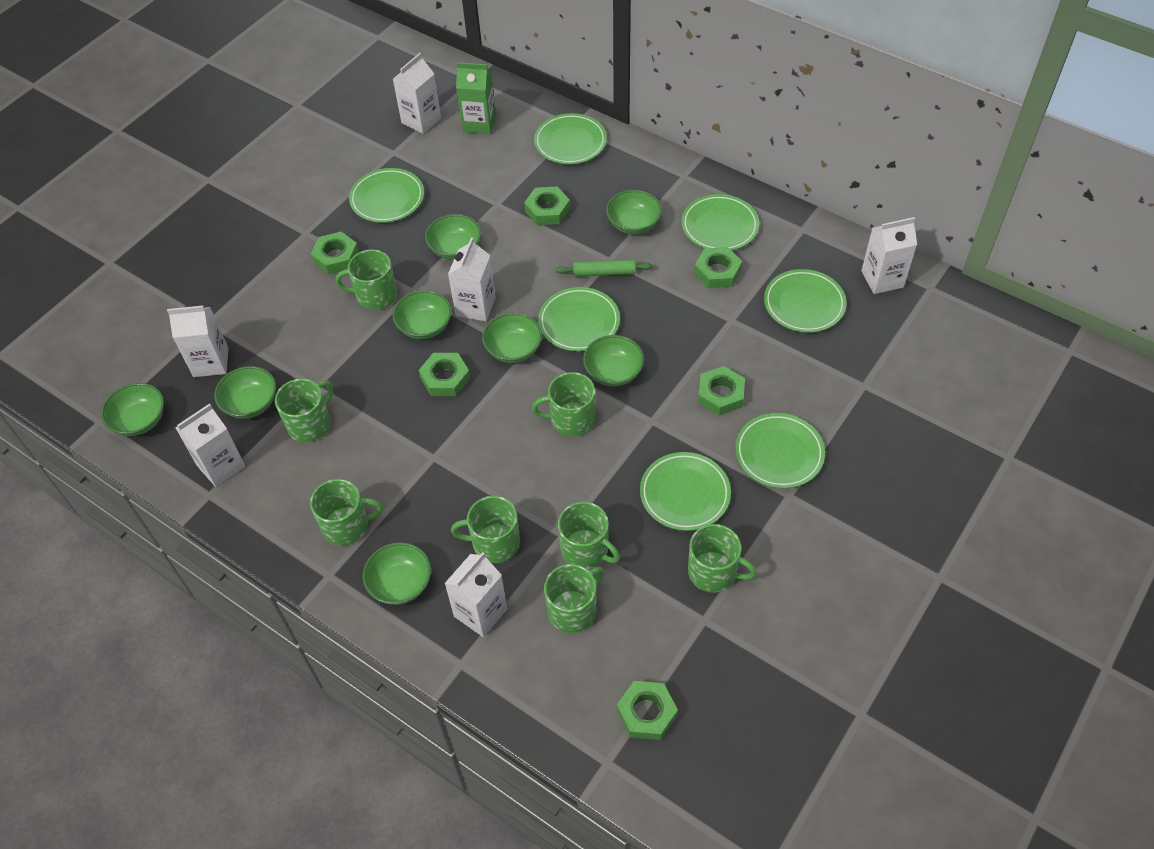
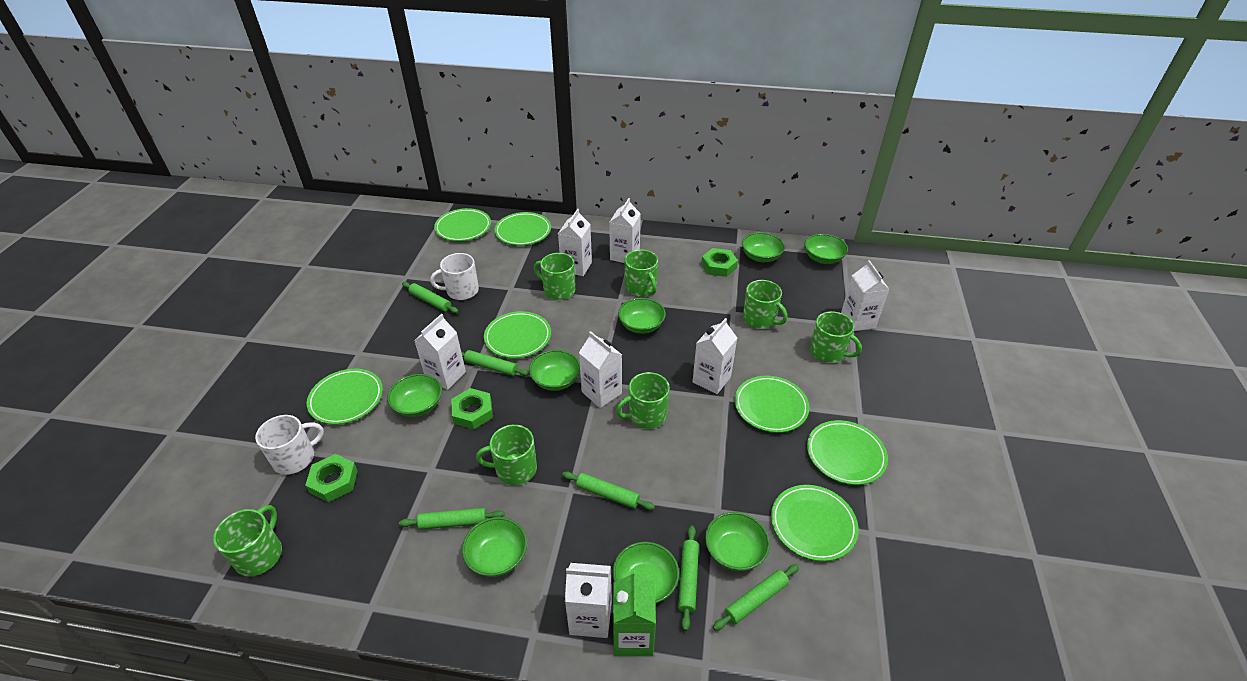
green mug: 8 -> 7
green nut: 6 -> 3
green rolling pin: 1 -> 6
white carton: 6 -> 7
white mug: 0 -> 2

